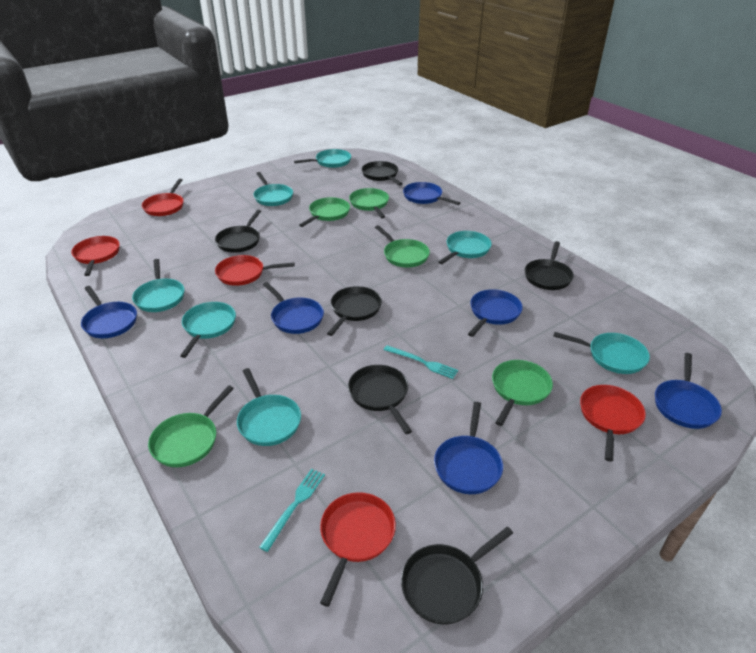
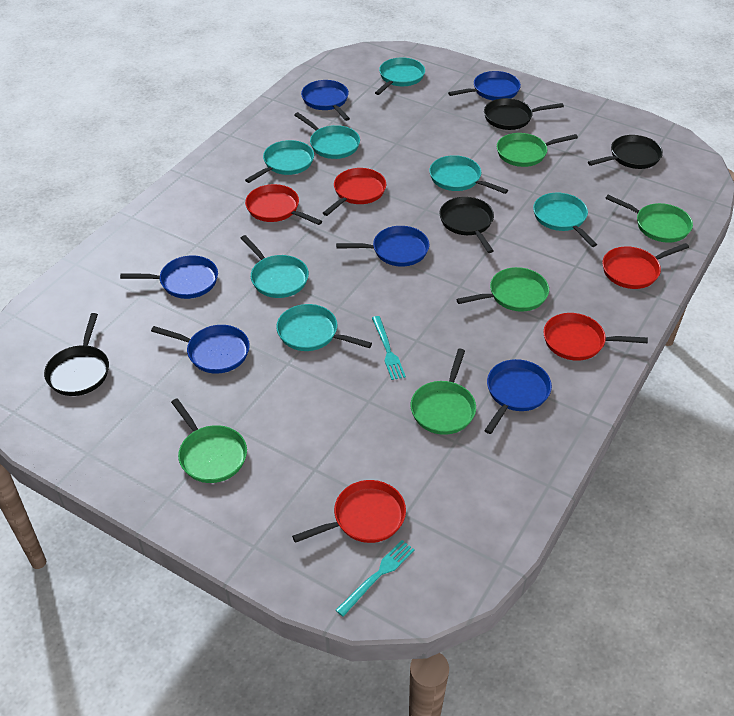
black pan: 6 -> 4

